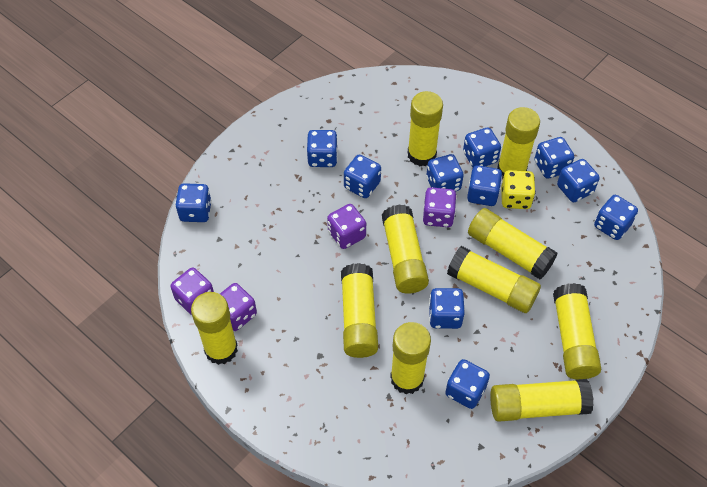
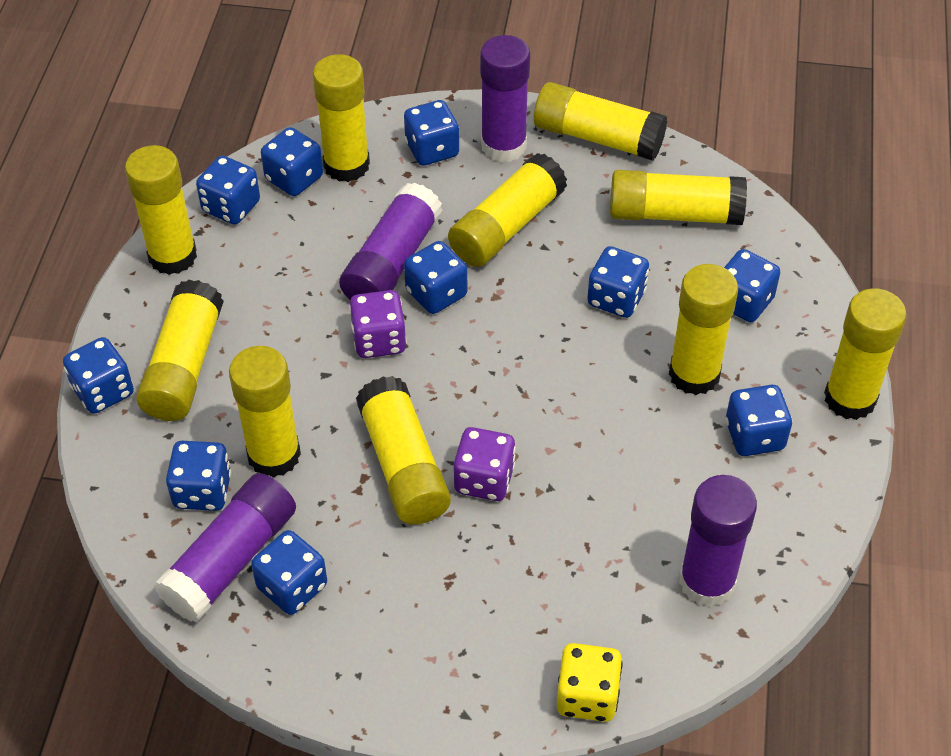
blue dice: 11 -> 10
purple dice: 4 -> 2
purple glue stick: 0 -> 4

